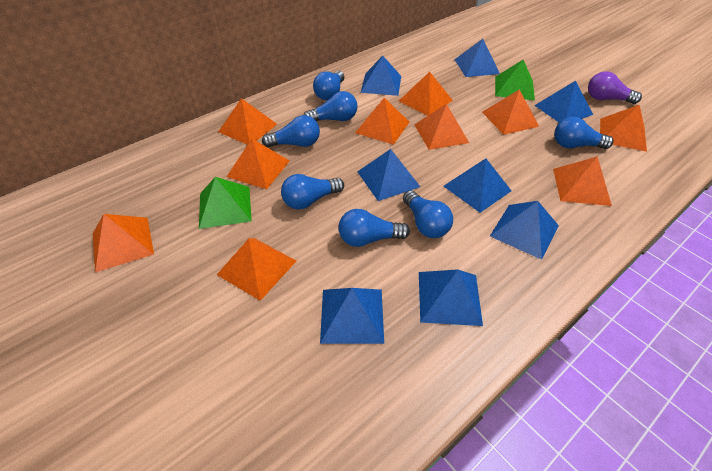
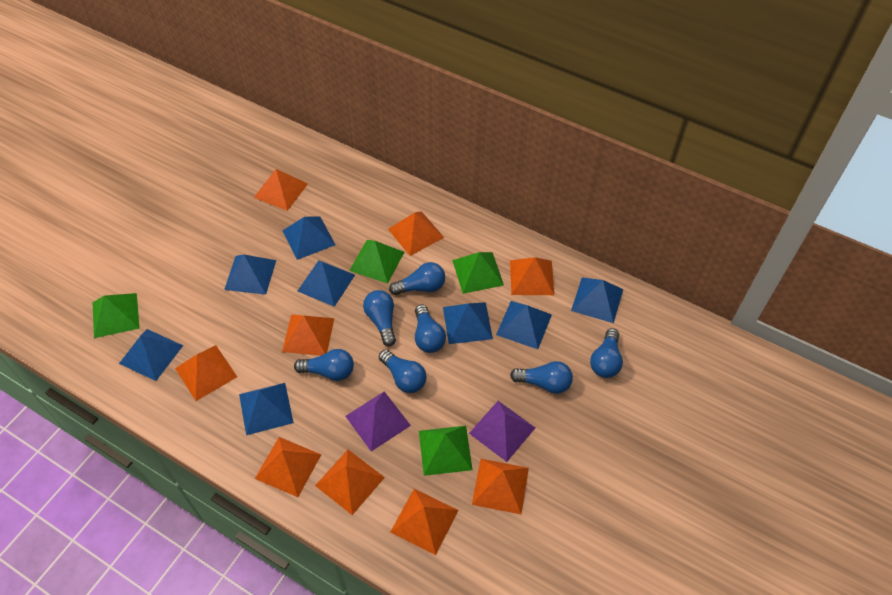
green pyramid: 2 -> 4
orange pyramid: 10 -> 9
purple light bulb: 1 -> 0
purple pyramid: 0 -> 2

